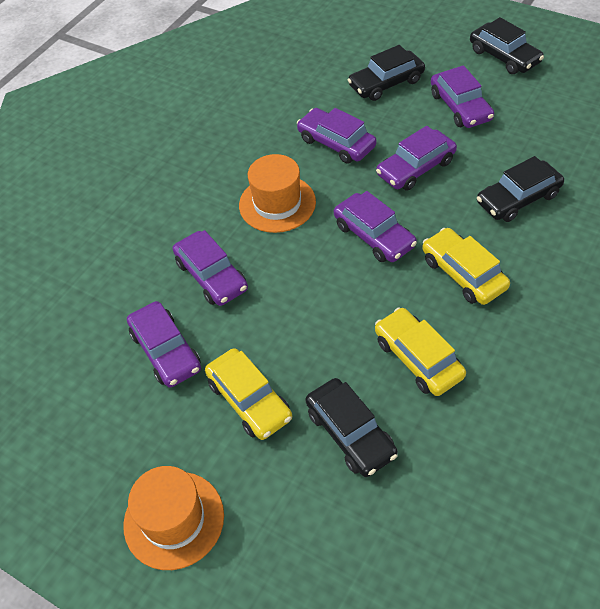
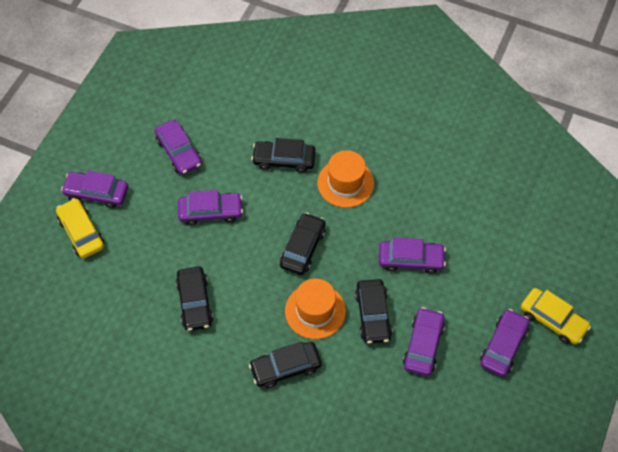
black car: 4 -> 5
yellow car: 3 -> 2

